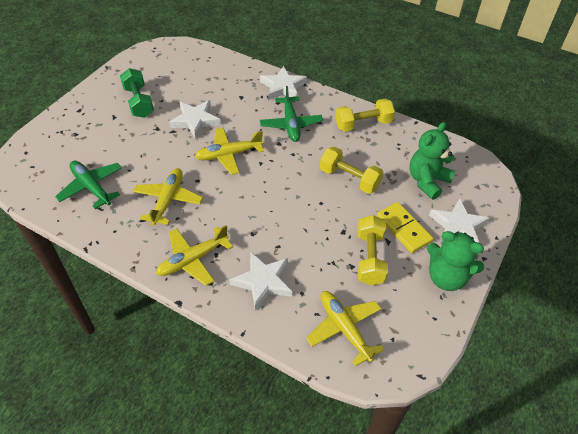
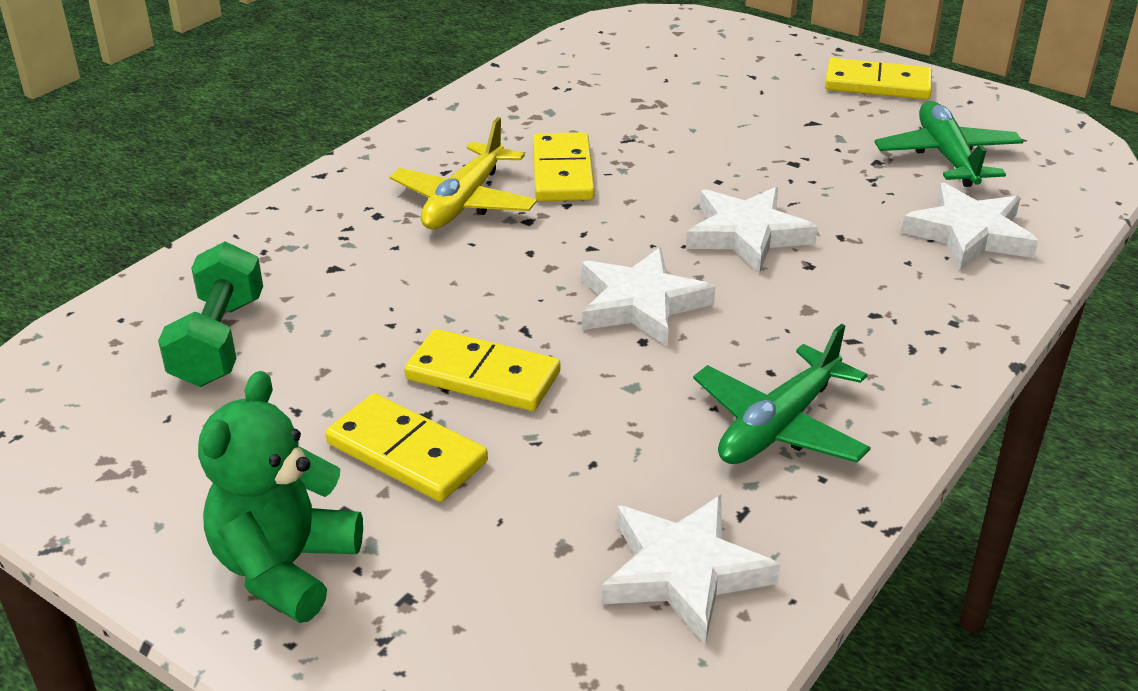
green teddy bear: 2 -> 1
yellow domino: 1 -> 4
yellow dumbbell: 3 -> 0
yellow plane: 4 -> 1

